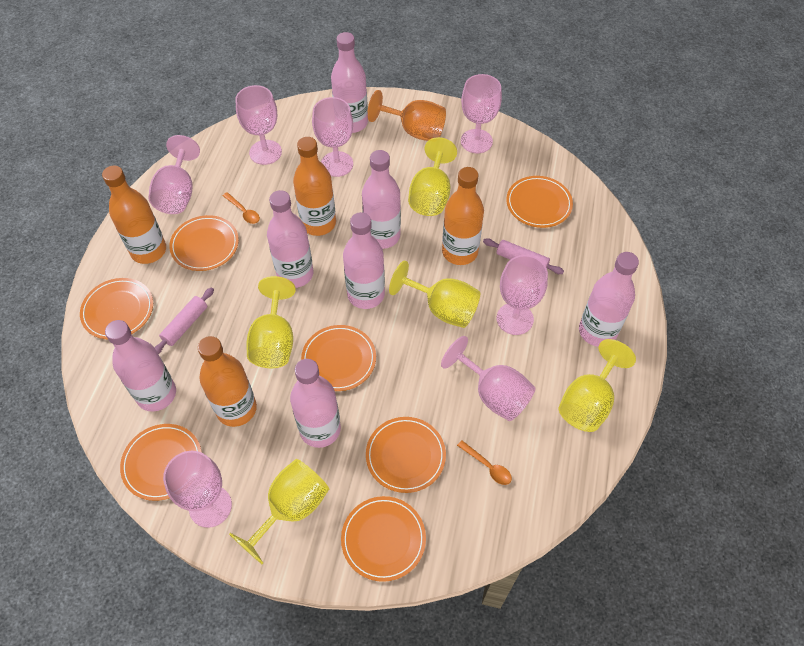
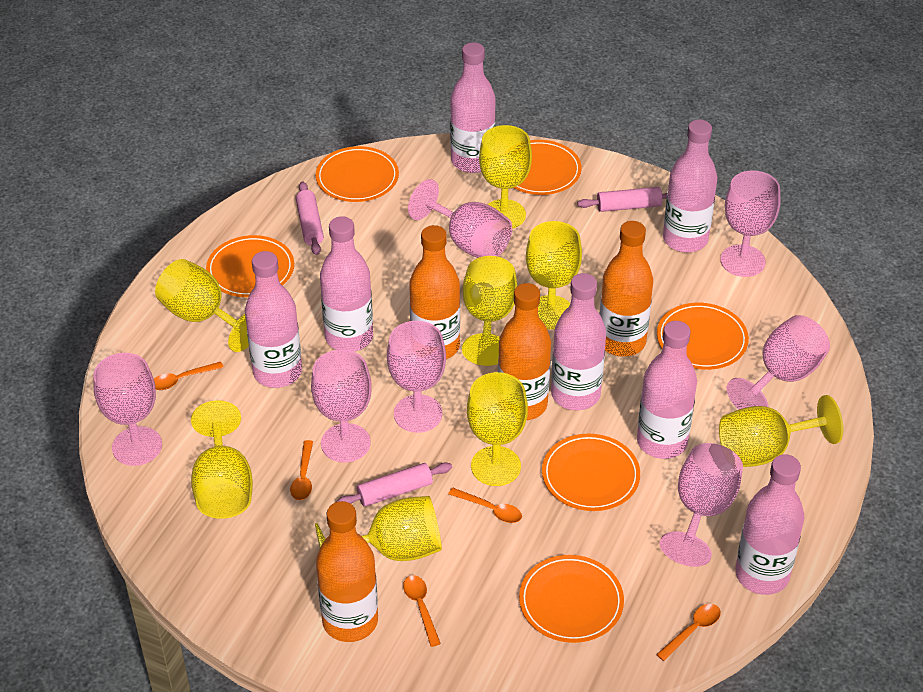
orange goblet: 1 -> 0
orange plate: 7 -> 6
orange spoon: 2 -> 5
pink rolling pin: 2 -> 3
yellow goblet: 5 -> 8

